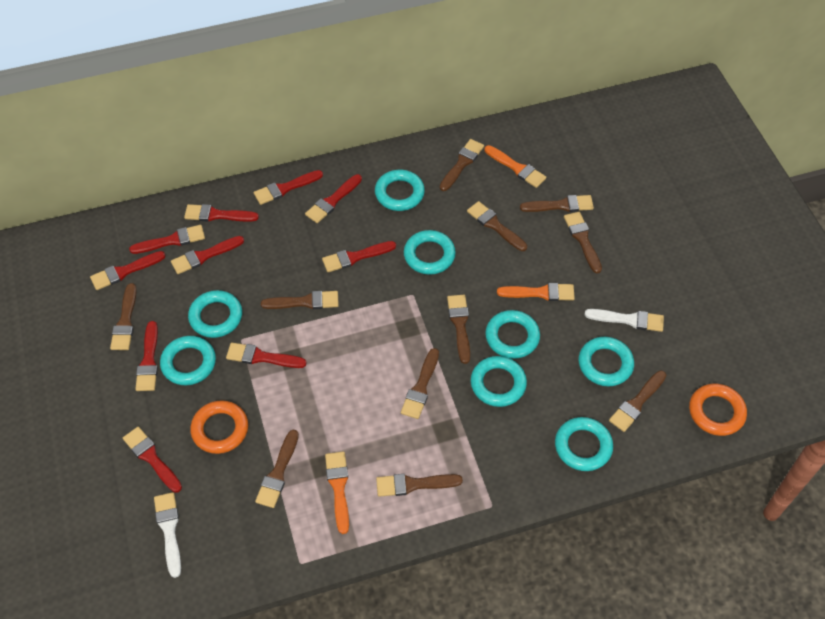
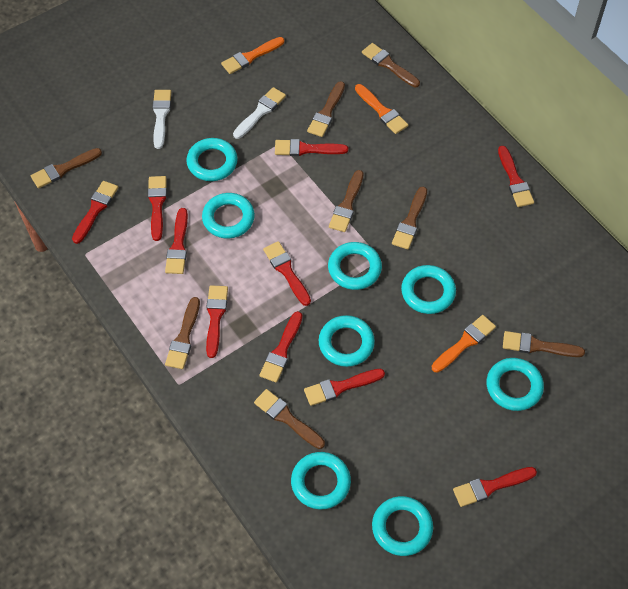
brown brush: 11 -> 8
orange ring: 2 -> 0

